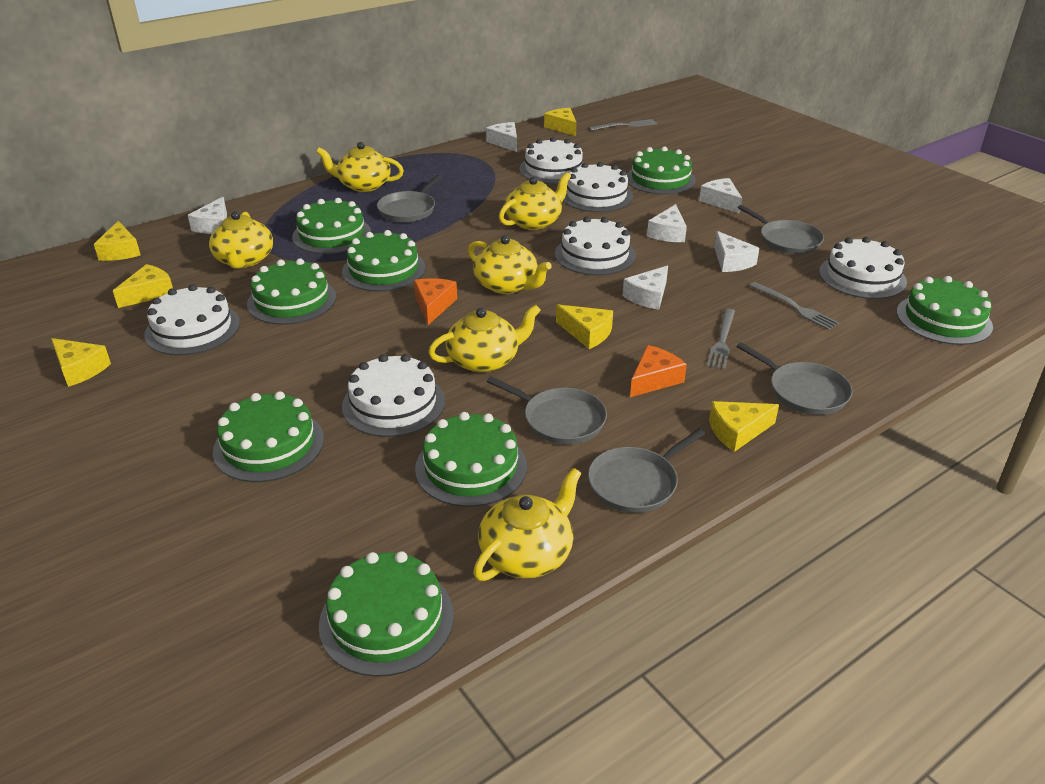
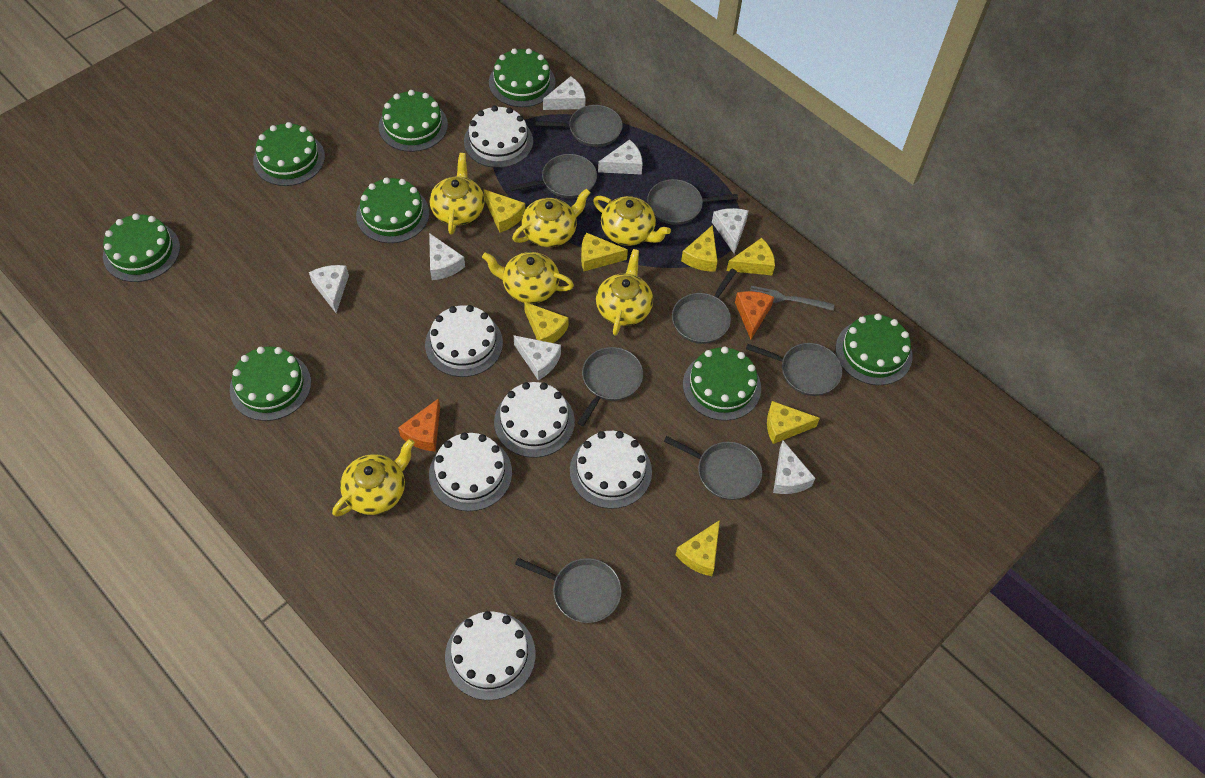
grey fork: 3 -> 1
grey pan: 5 -> 8
white cheese: 6 -> 7
yellow cheese: 6 -> 7

